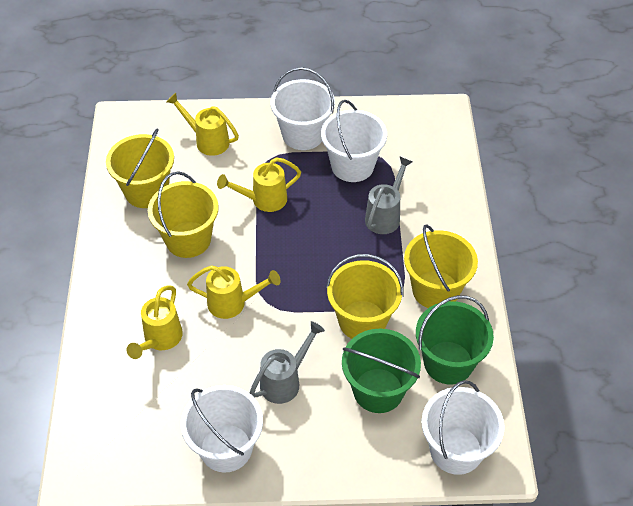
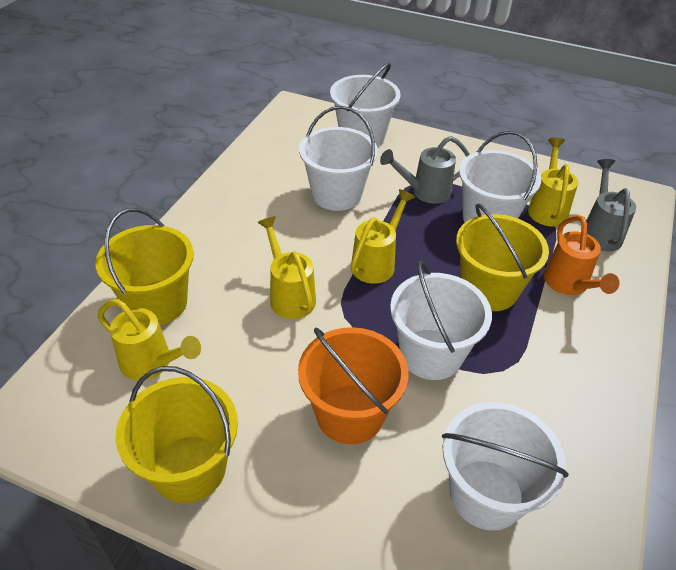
green bucket: 2 -> 0
orange bucket: 0 -> 1
orange watering can: 0 -> 1
white bucket: 4 -> 5
yellow bucket: 4 -> 3

